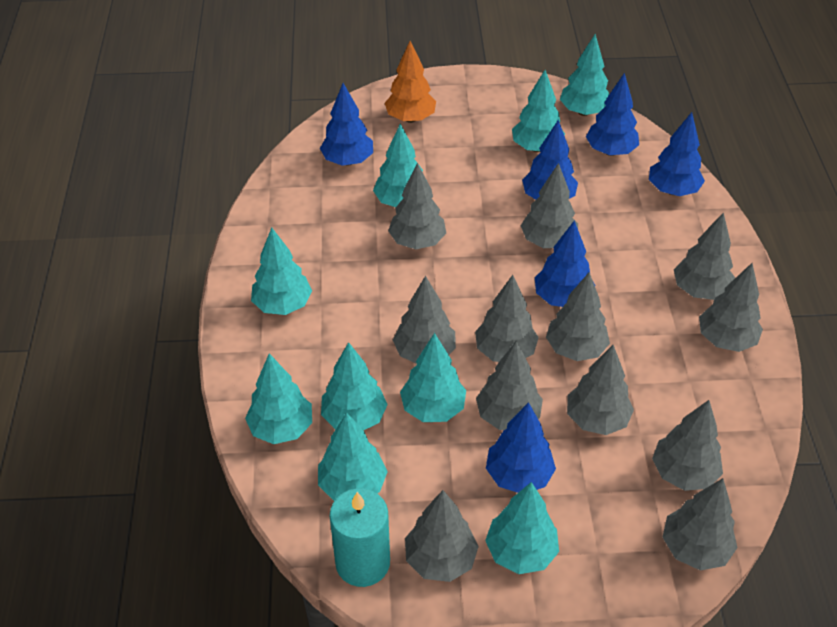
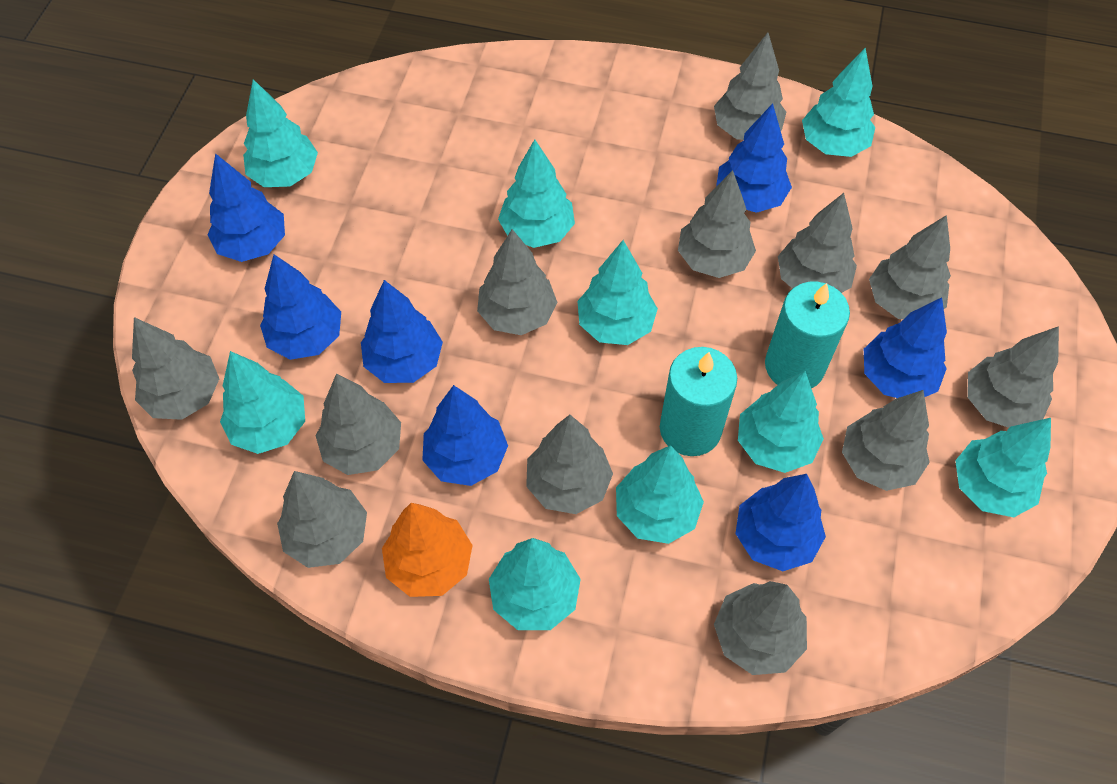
blue tree: 6 -> 7
turquoise candle: 1 -> 2

